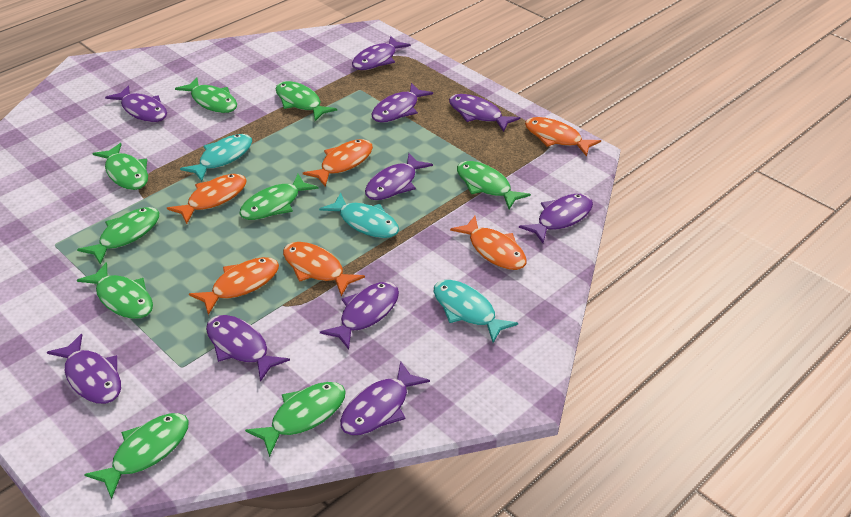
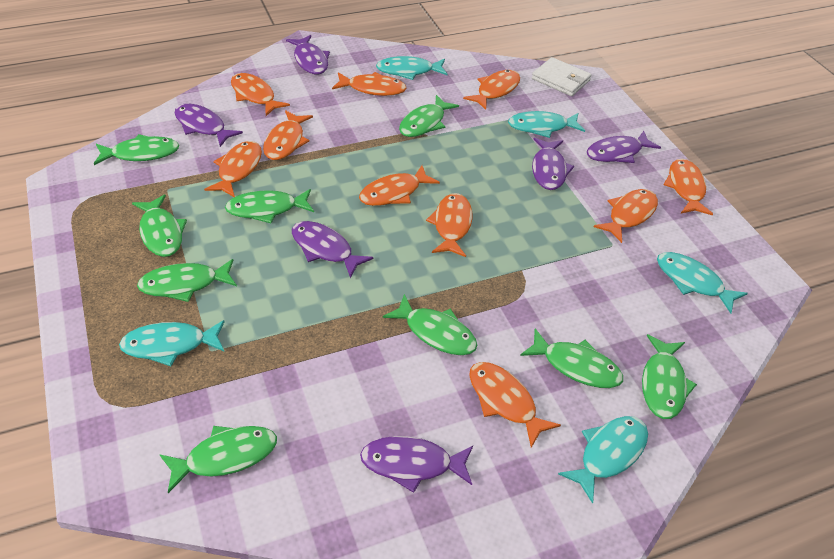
orange fish: 6 -> 10
purple fish: 10 -> 6
turquoise fish: 3 -> 5
white wallet: 0 -> 1

